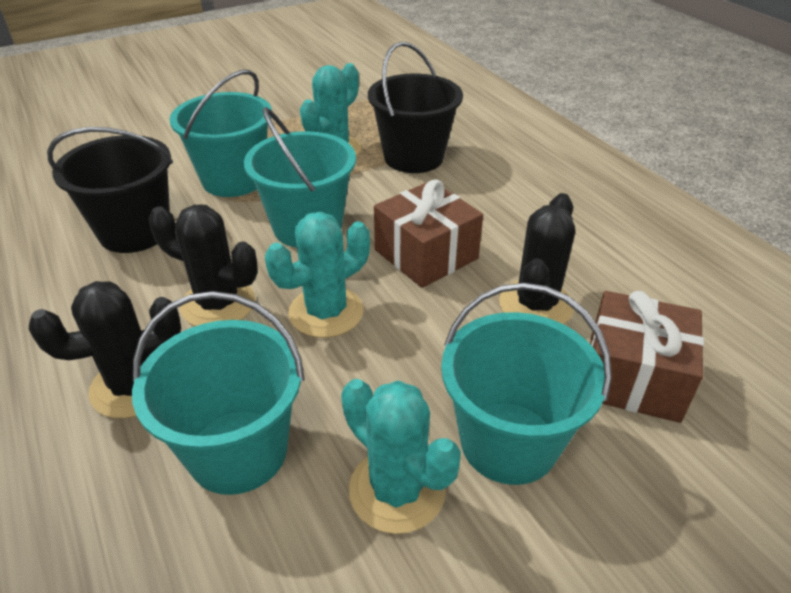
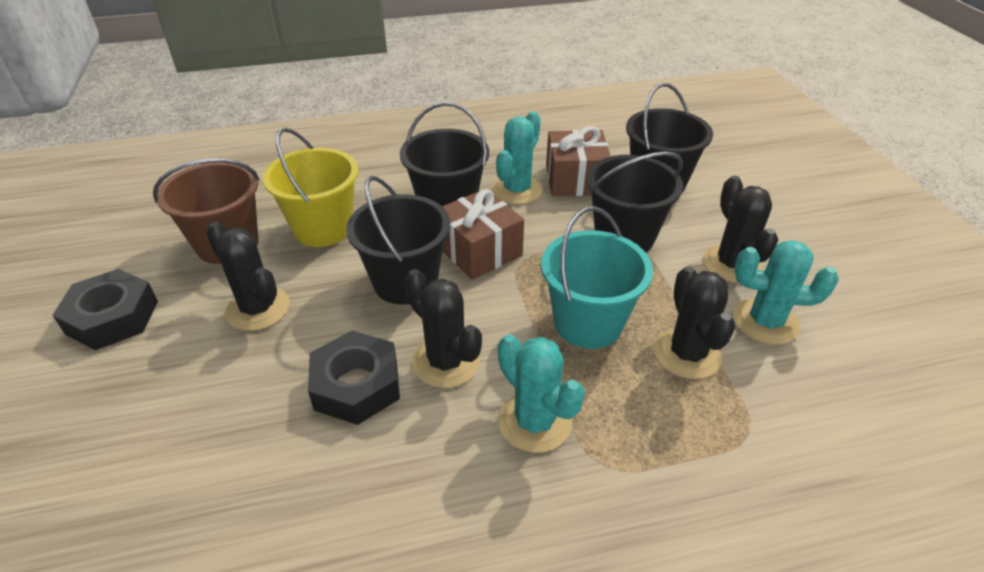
black bucket: 2 -> 4
black cactus: 3 -> 4
black nut: 0 -> 2
brown bucket: 0 -> 1
turquoise bucket: 4 -> 1
yellow bucket: 0 -> 1

